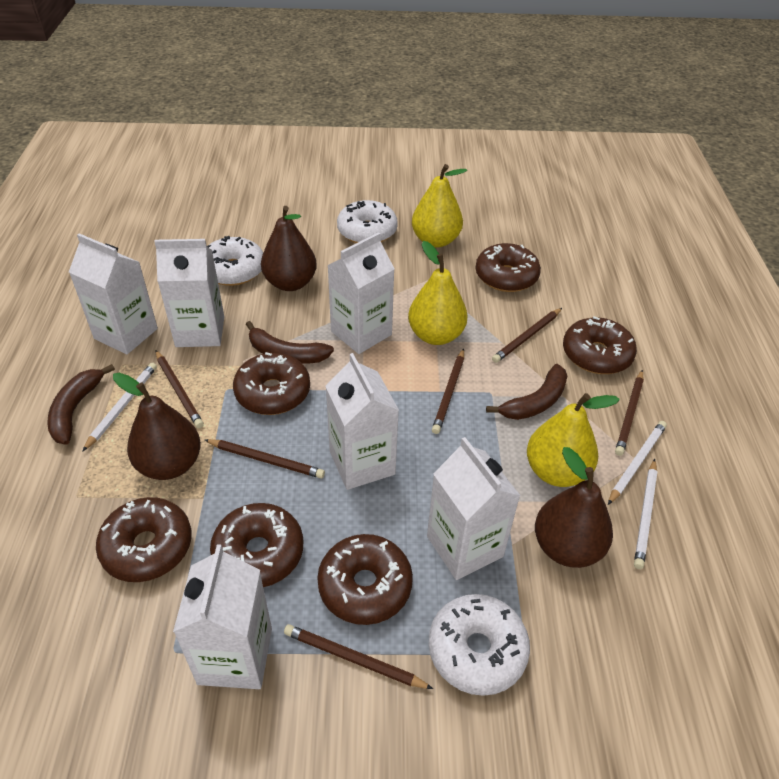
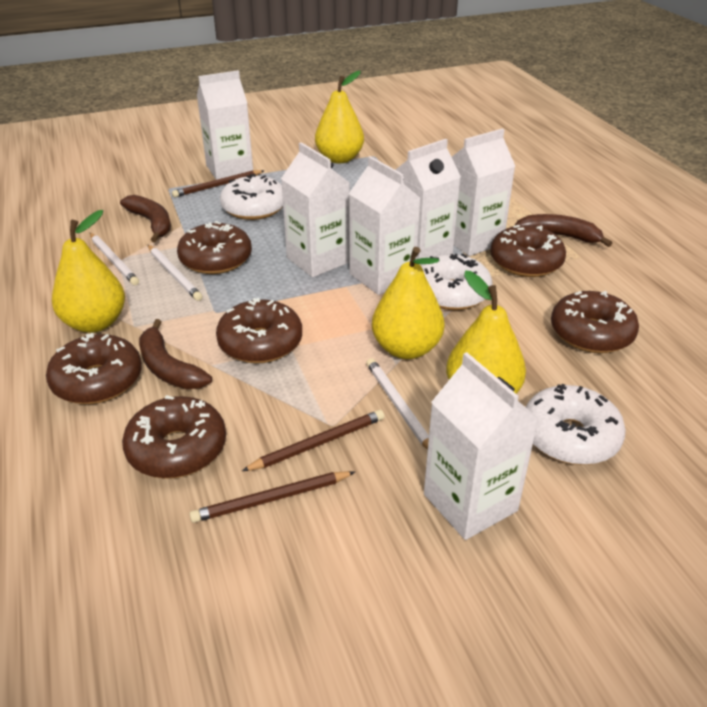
brown pear: 3 -> 0
brown pencil: 6 -> 3
yellow pear: 3 -> 4

